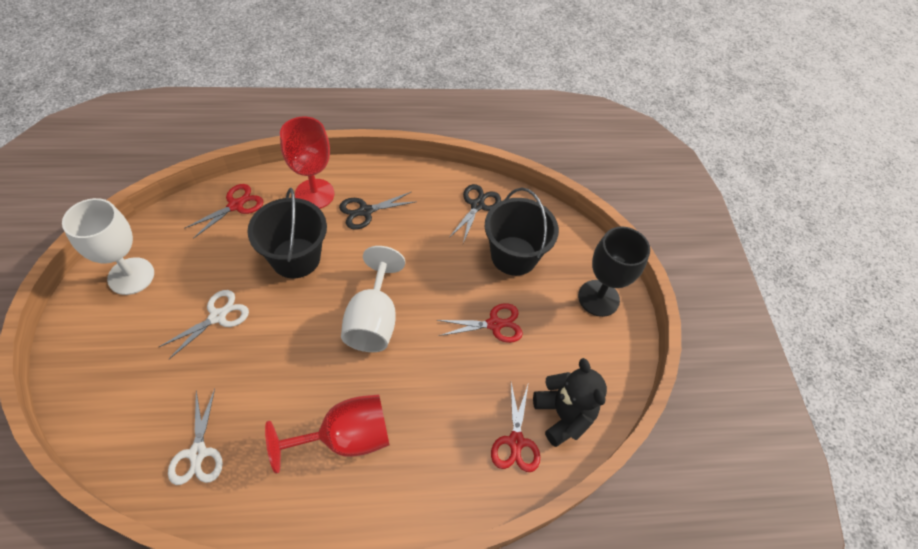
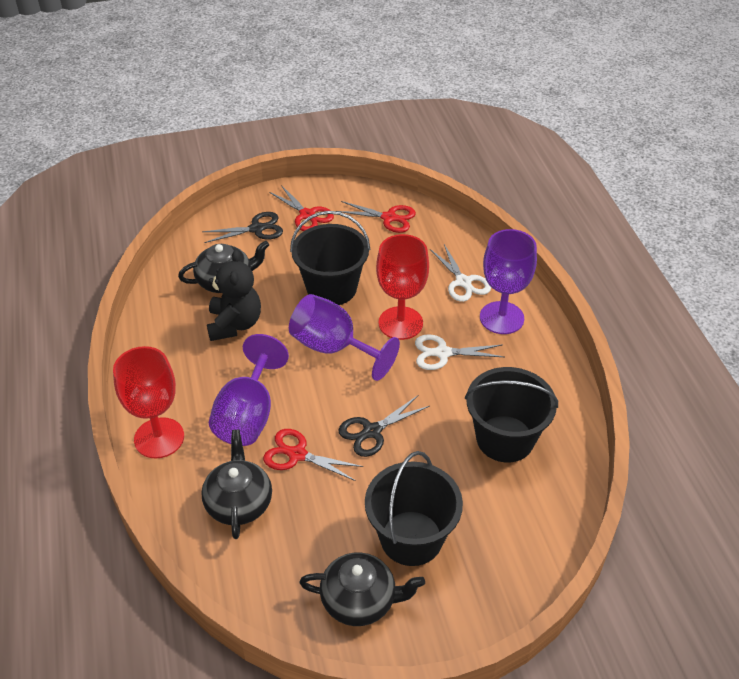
black bucket: 2 -> 3
black goblet: 1 -> 0
black teapot: 0 -> 3
purple goblet: 0 -> 3
white goblet: 2 -> 0

